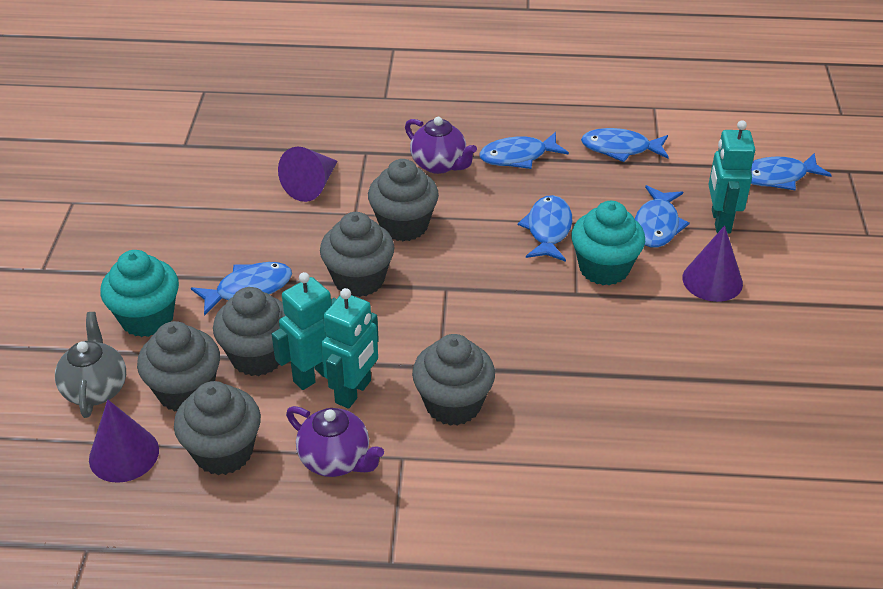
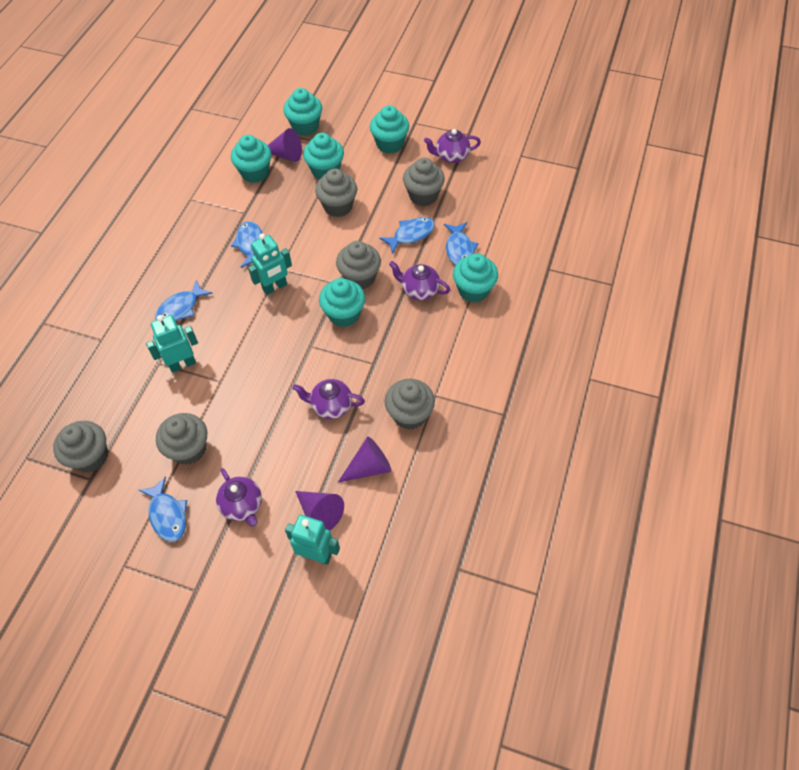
blue fish: 6 -> 5
grey teapot: 1 -> 0
purple teapot: 2 -> 4
turquoise cupcake: 2 -> 6

